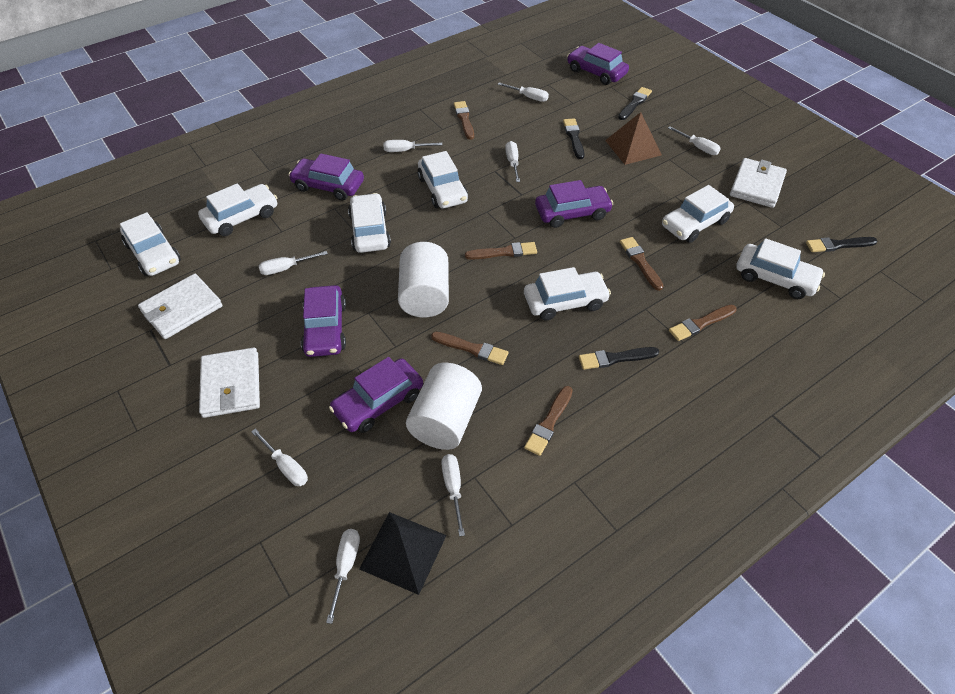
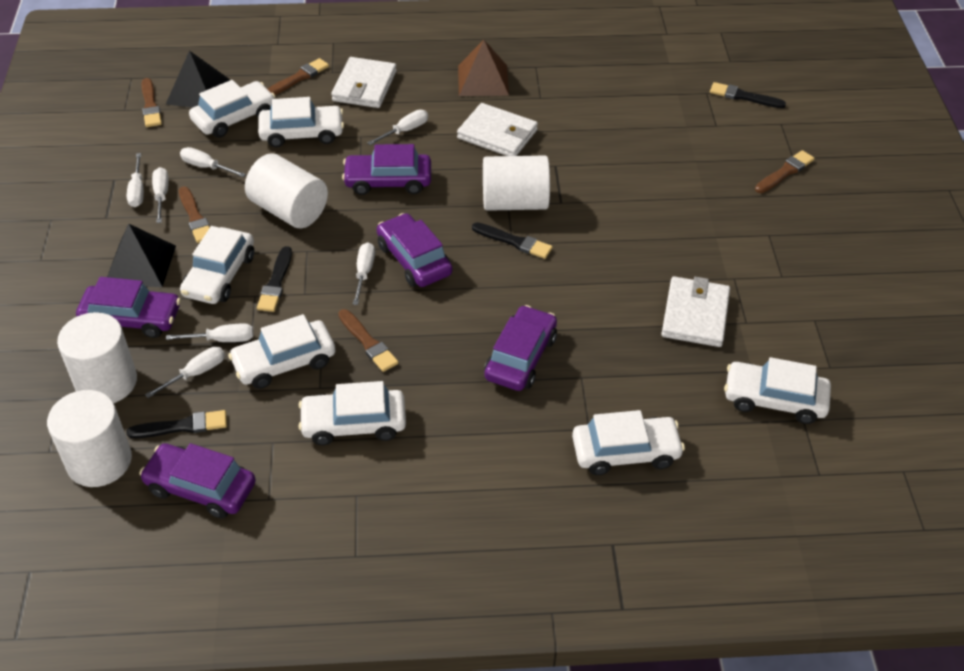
black pyramid: 1 -> 2
brown brush: 6 -> 5
white cylinder: 2 -> 4
white screwdriver: 8 -> 7

